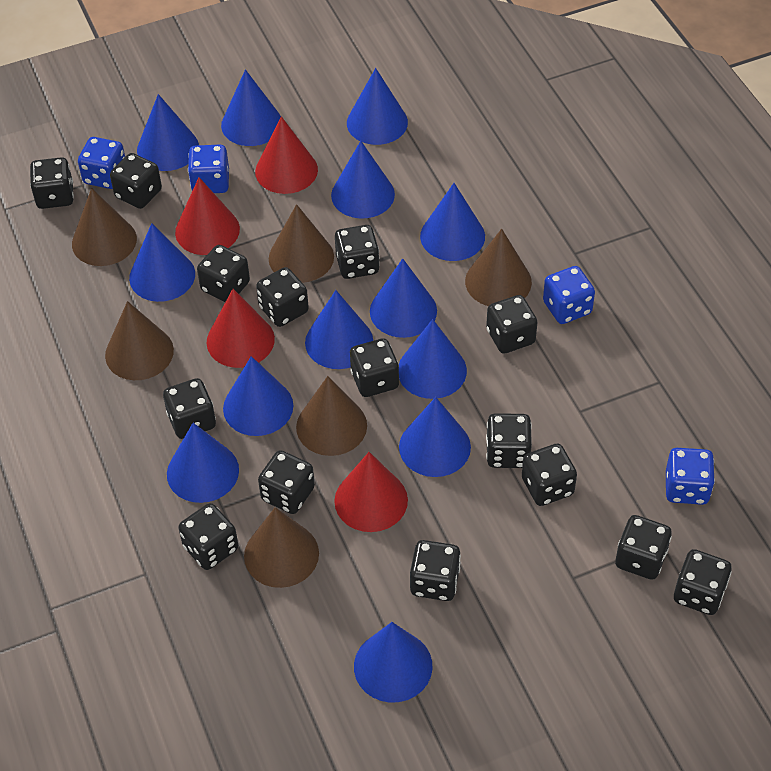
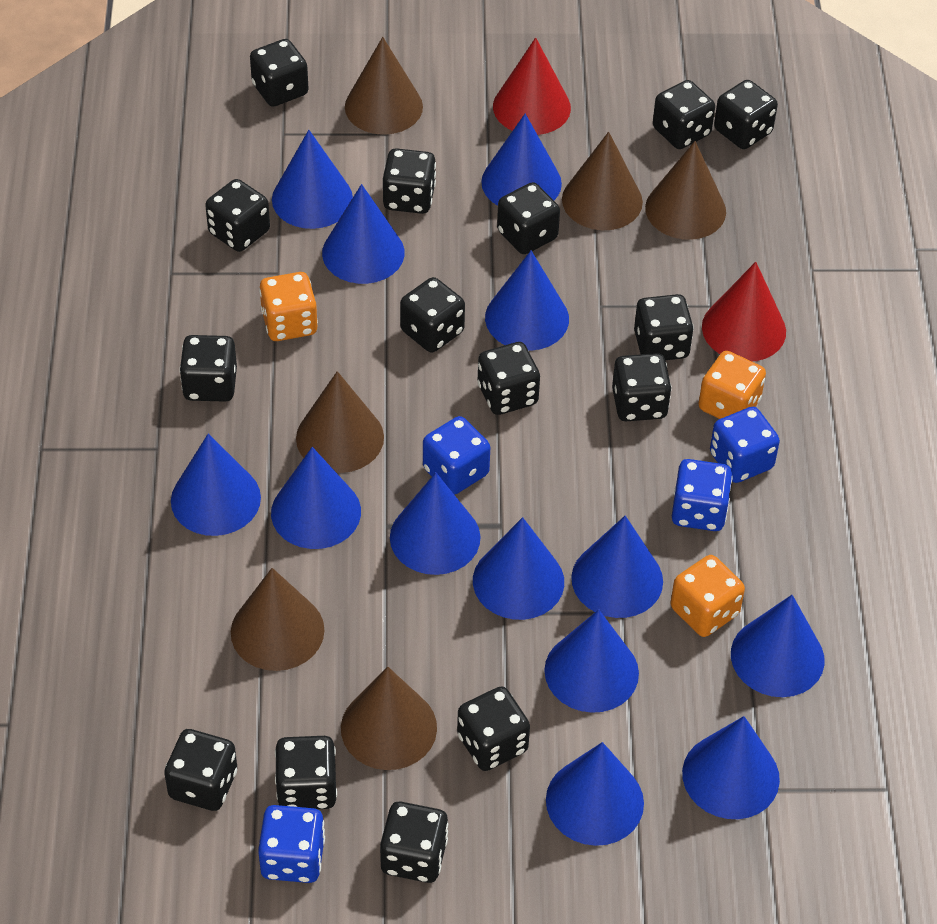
orange dice: 0 -> 3
red cone: 4 -> 2

